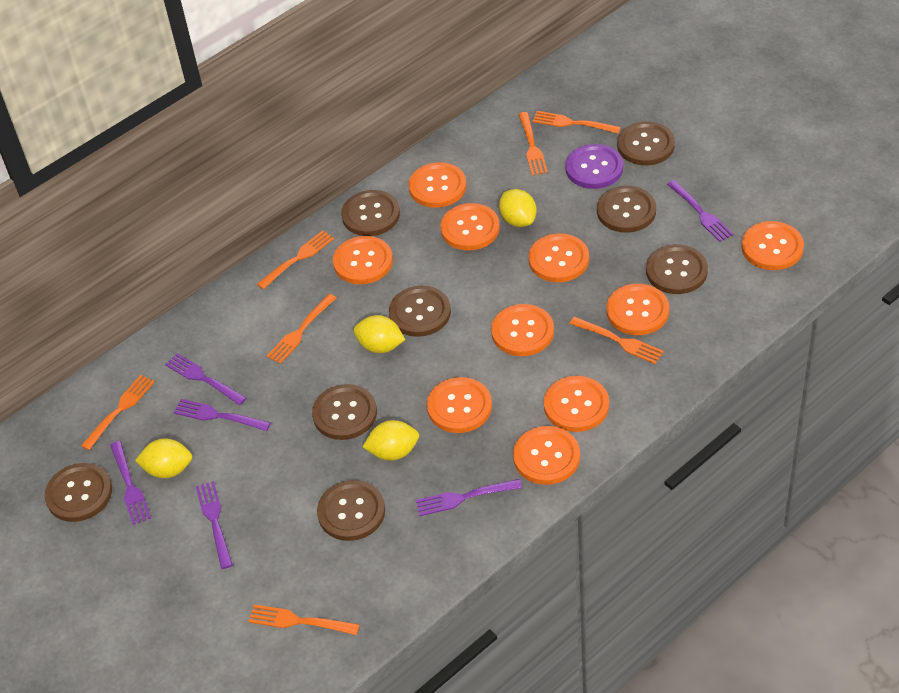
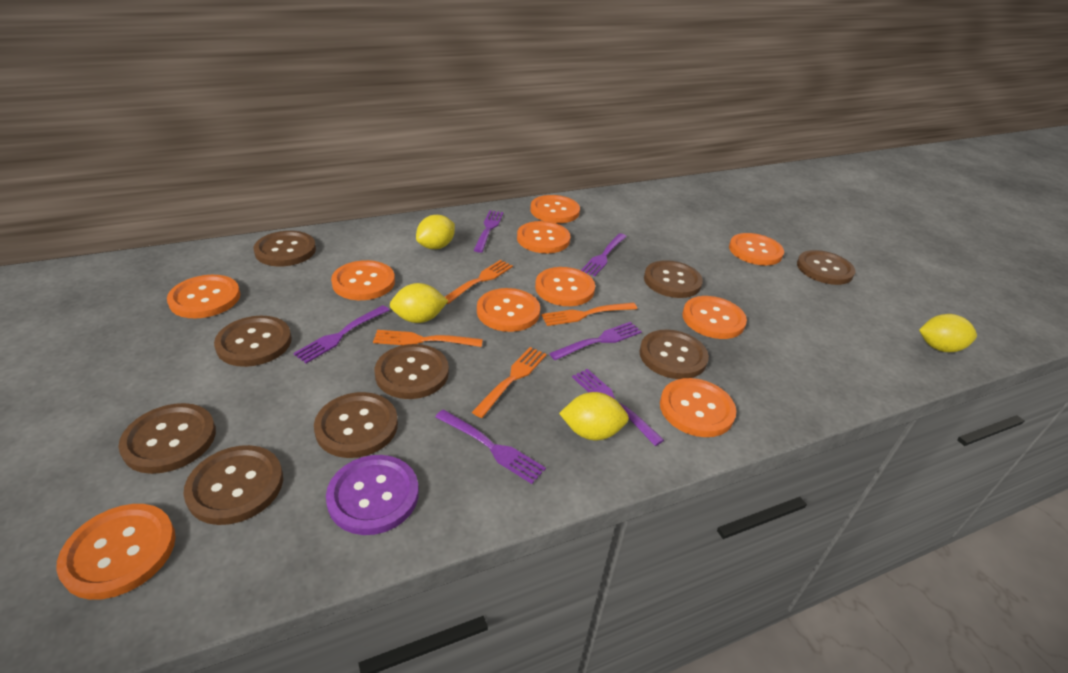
brown button: 8 -> 9
orange fork: 7 -> 4

